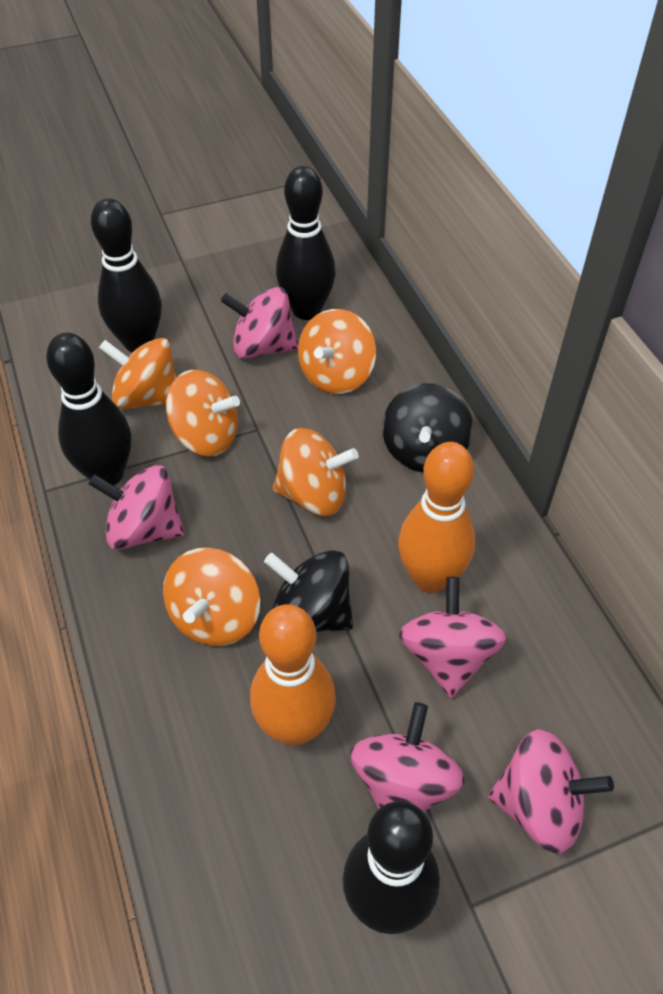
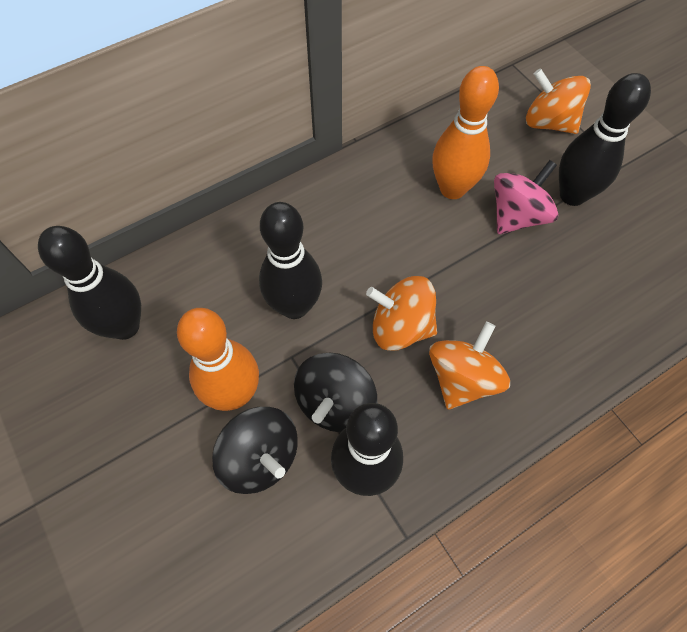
orange spinning top: 5 -> 3
pink spinning top: 5 -> 1

